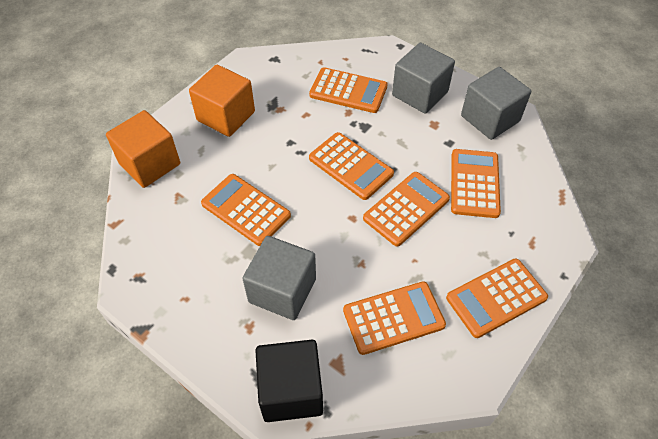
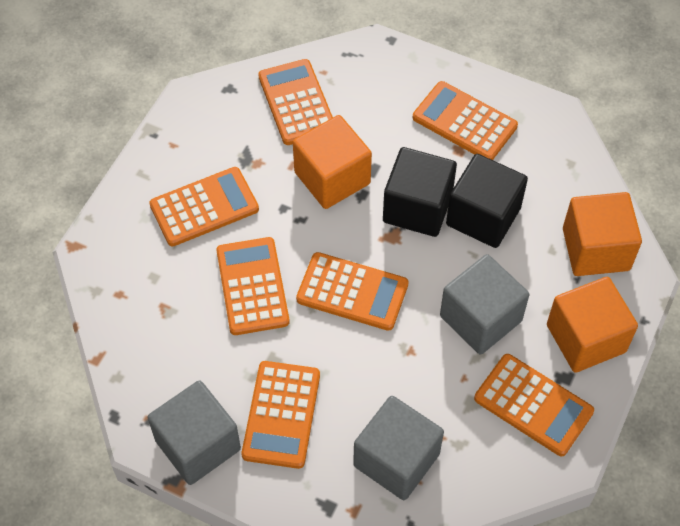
black cube: 1 -> 2
orange cube: 2 -> 3

